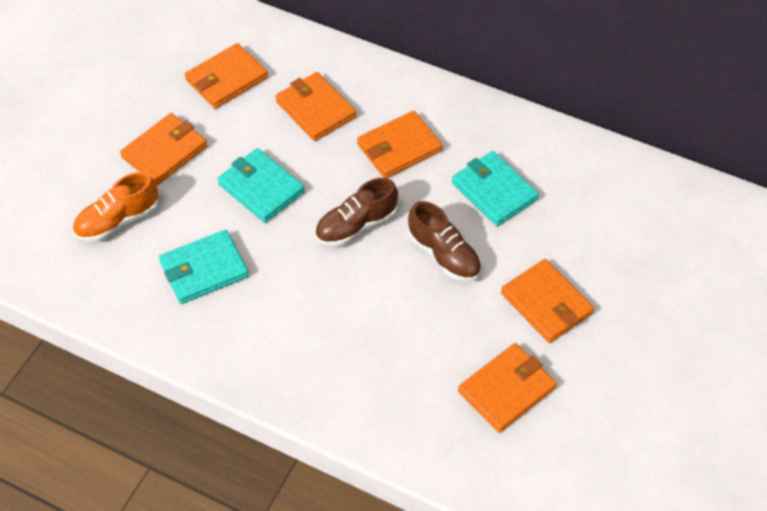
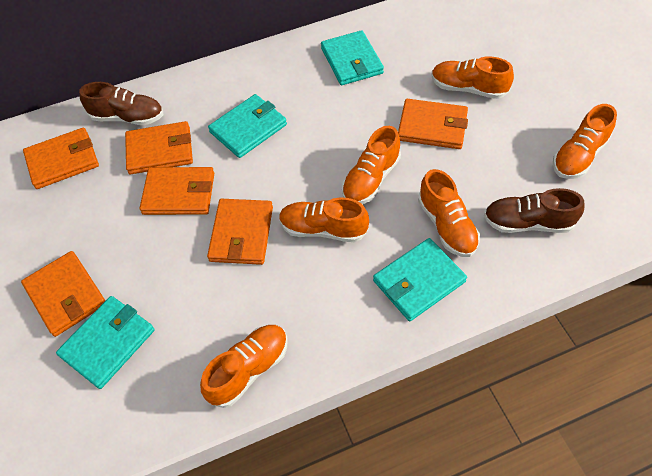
orange shoe: 1 -> 6
turquoise wallet: 3 -> 4

